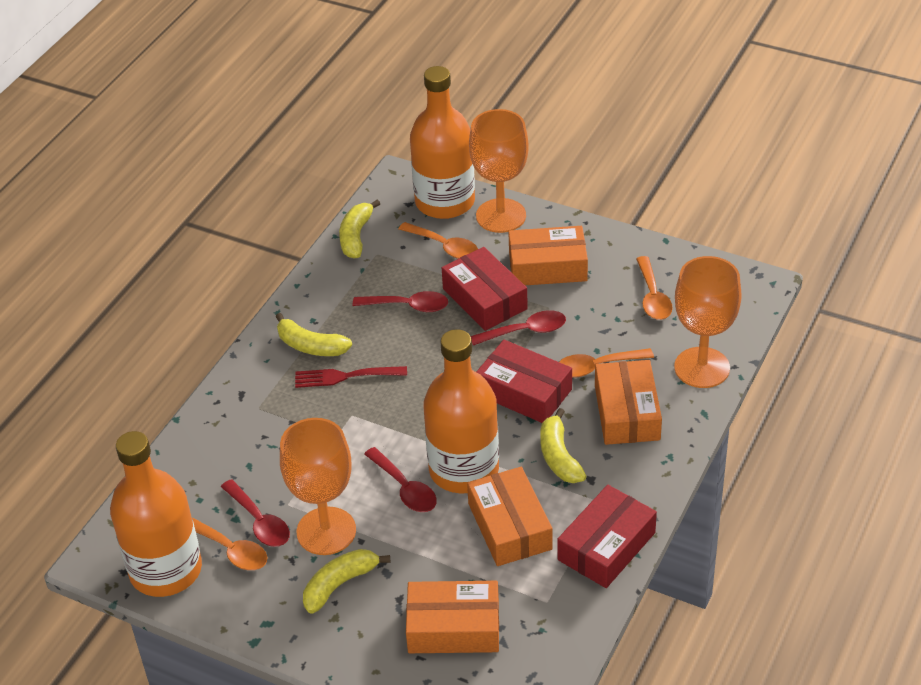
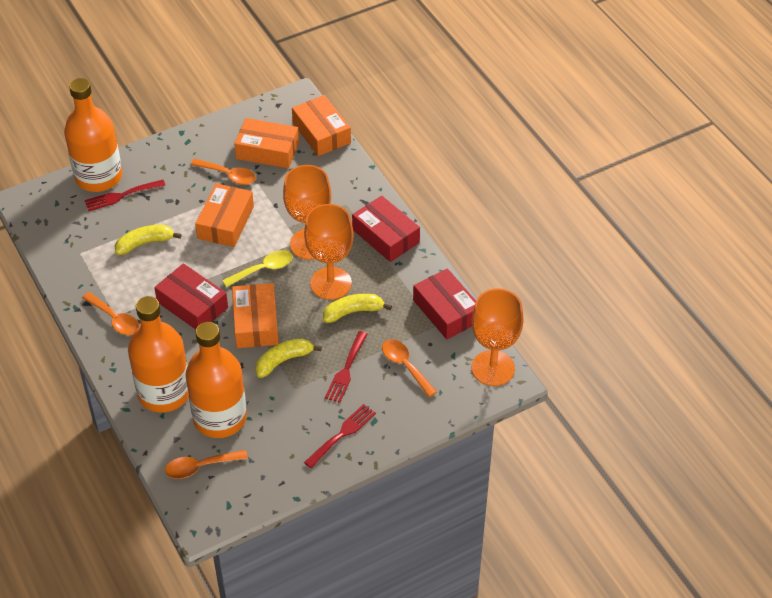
red fork: 1 -> 3
red spoon: 4 -> 0
yellow banana: 4 -> 3
yellow spoon: 0 -> 1

